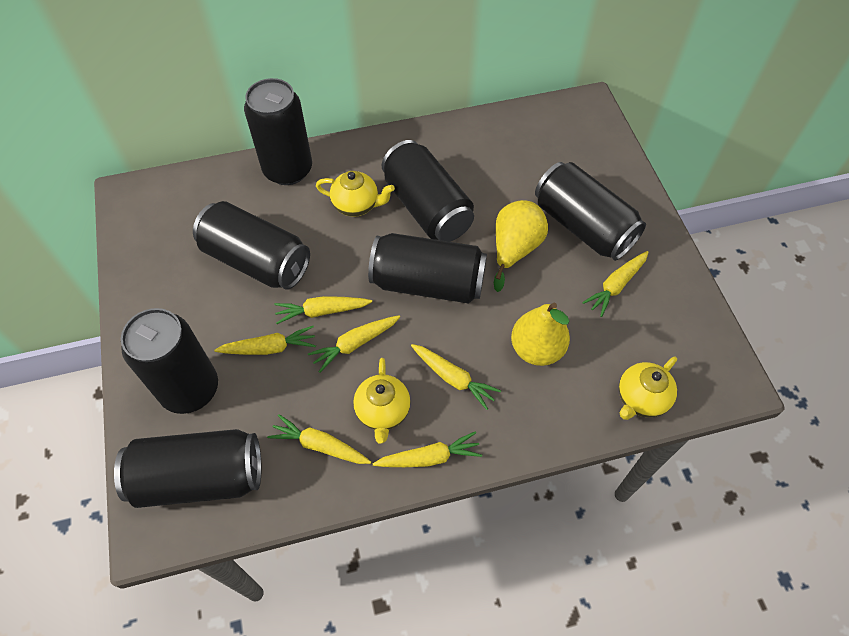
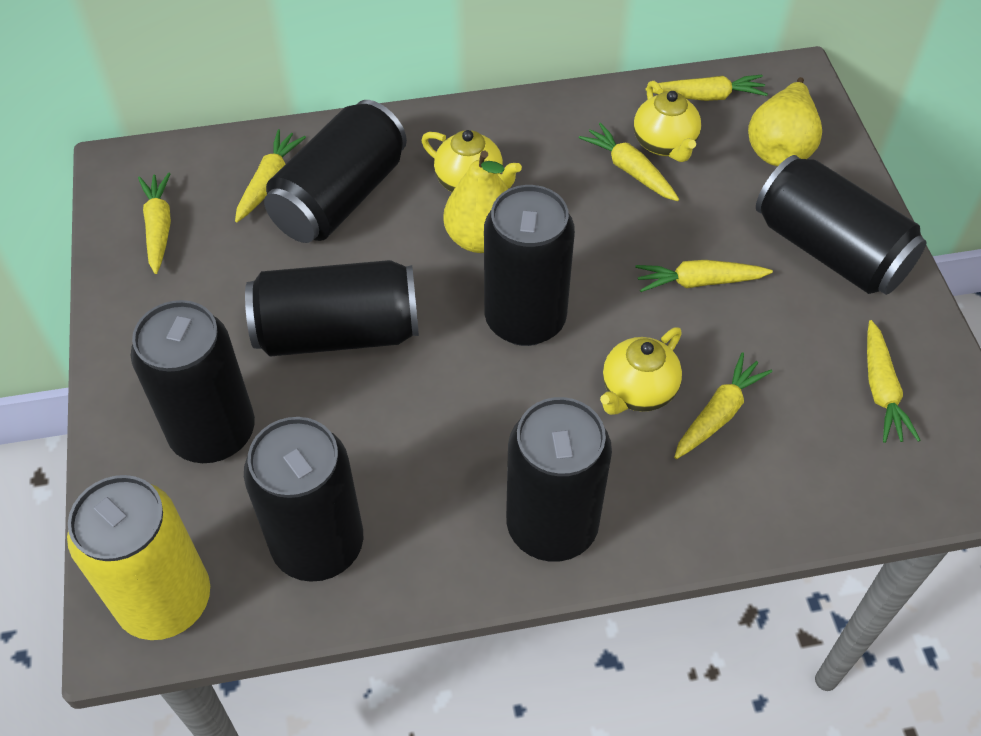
yellow can: 0 -> 1

